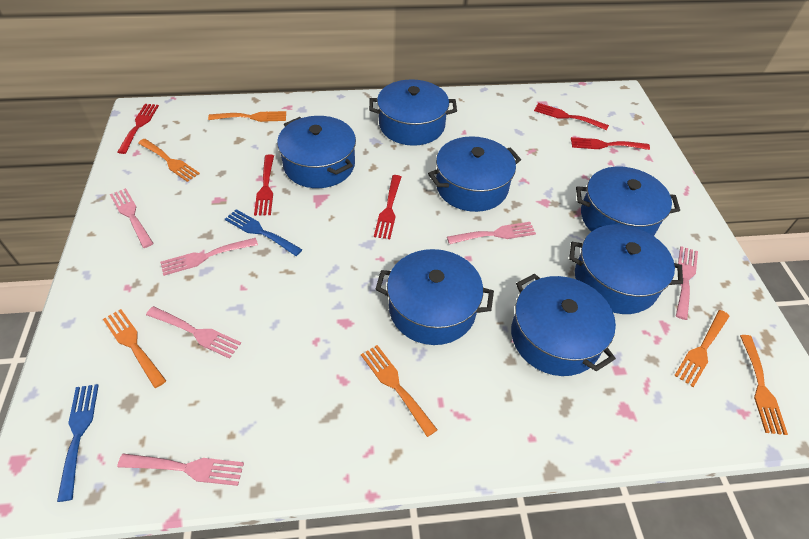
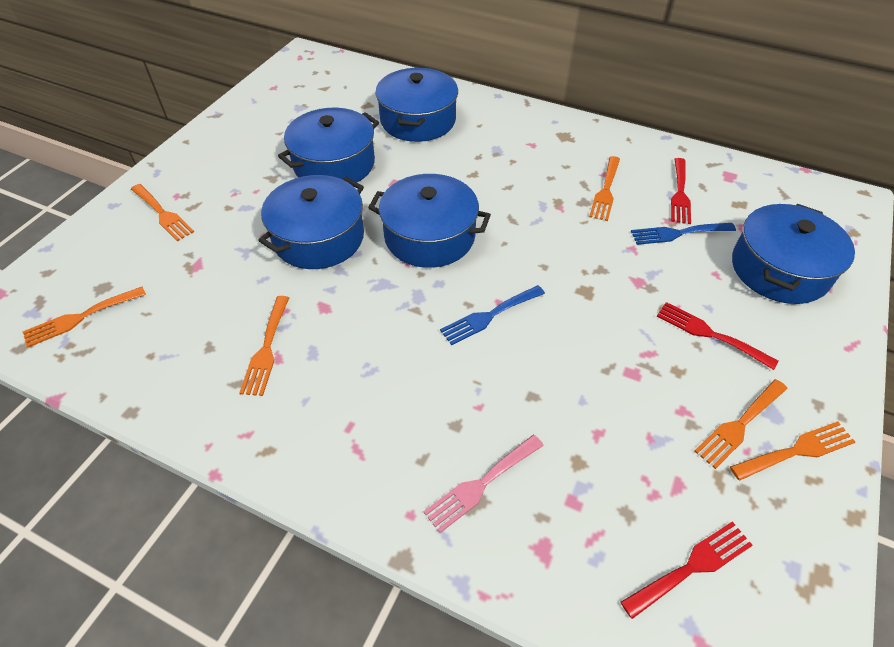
blue pot: 7 -> 5
pink fork: 6 -> 1
red fork: 5 -> 3

